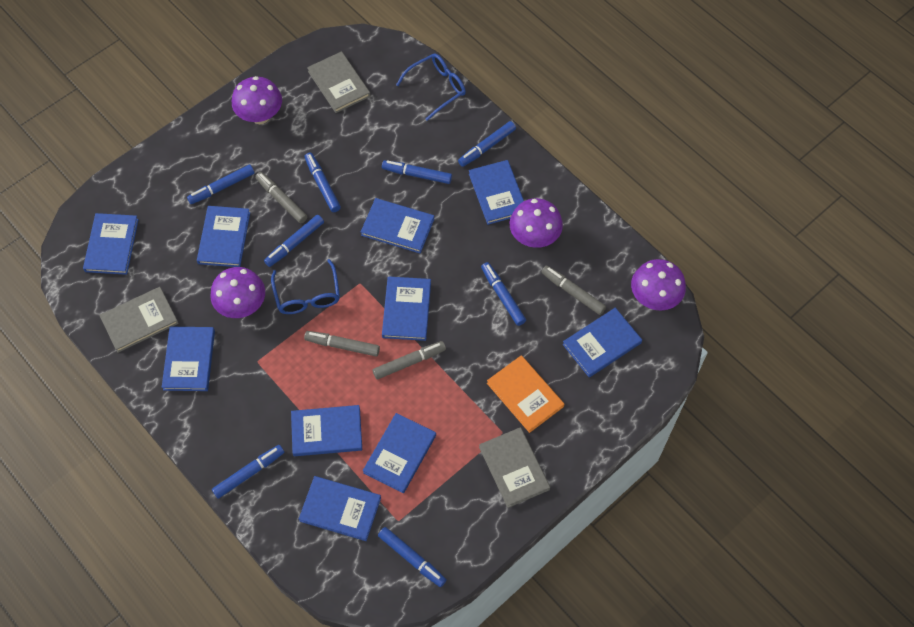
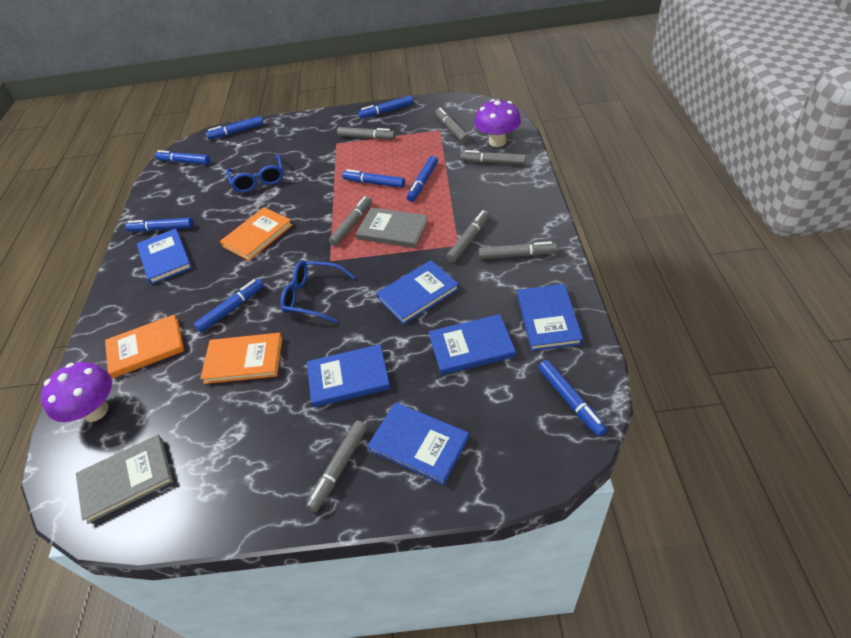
blue book: 10 -> 6
grey book: 3 -> 2
grey marker: 4 -> 7
orange book: 1 -> 3
purple mushroom: 4 -> 2

